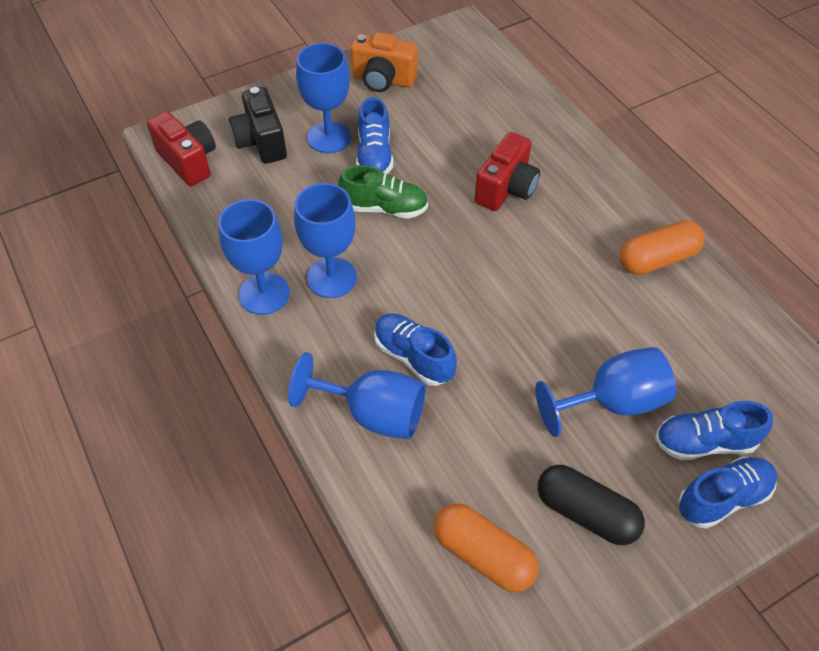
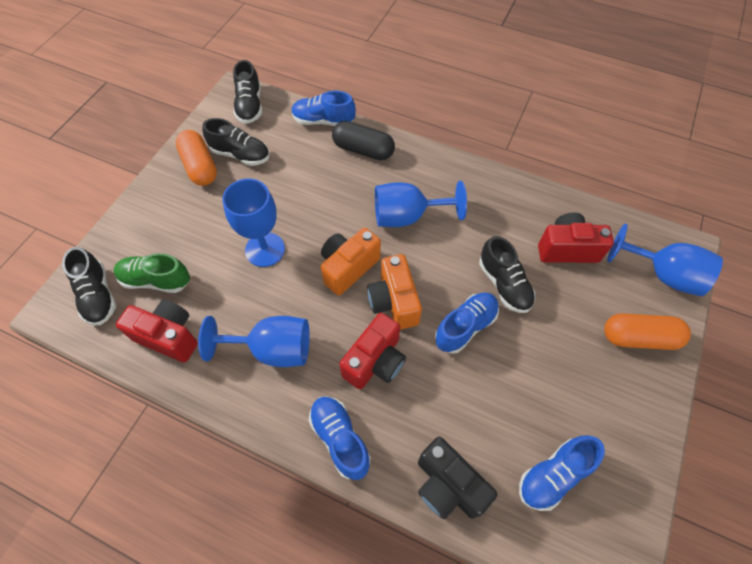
black shoe: 0 -> 4
blue goblet: 5 -> 4
orange camera: 1 -> 2
red camera: 2 -> 3

